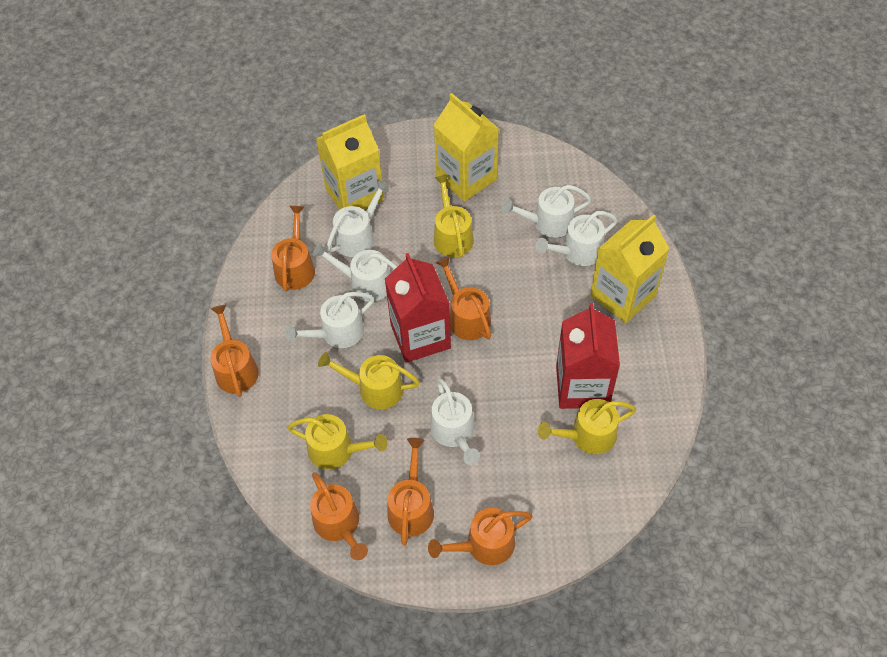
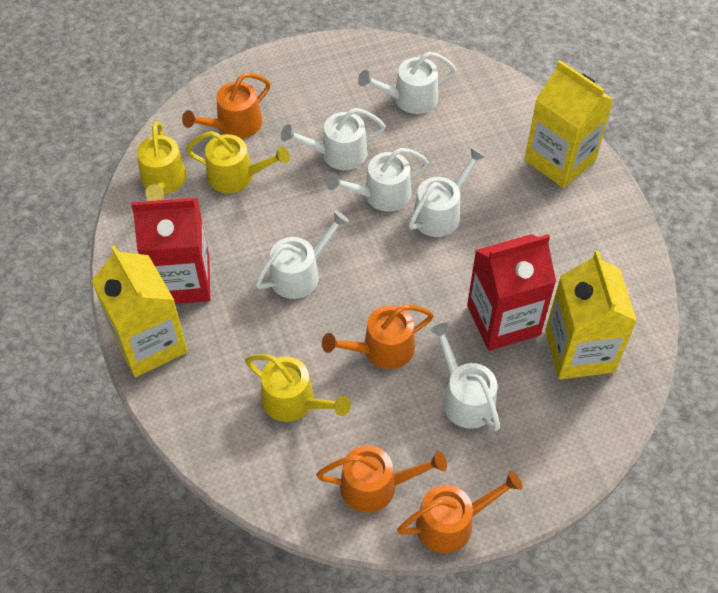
orange watering can: 6 -> 4
yellow watering can: 4 -> 3

